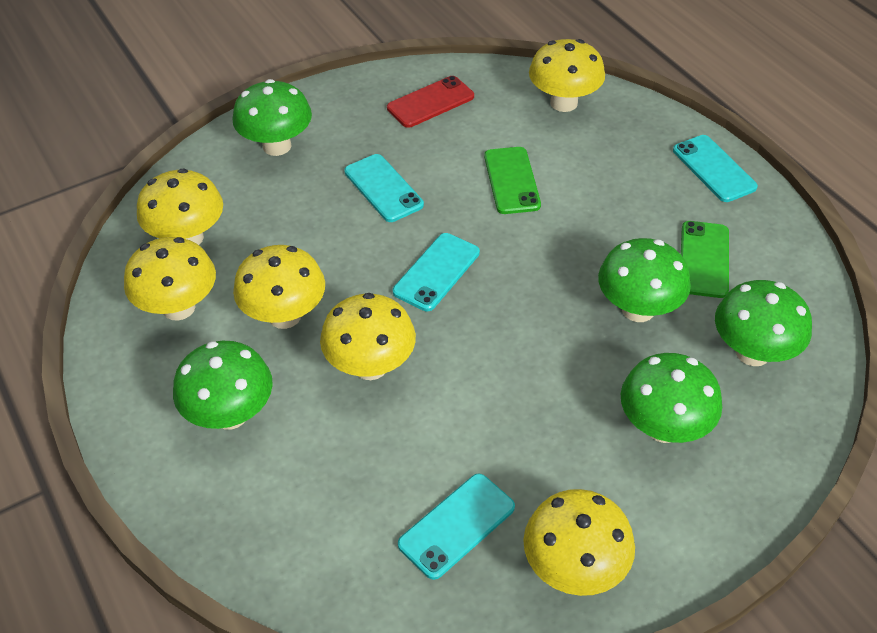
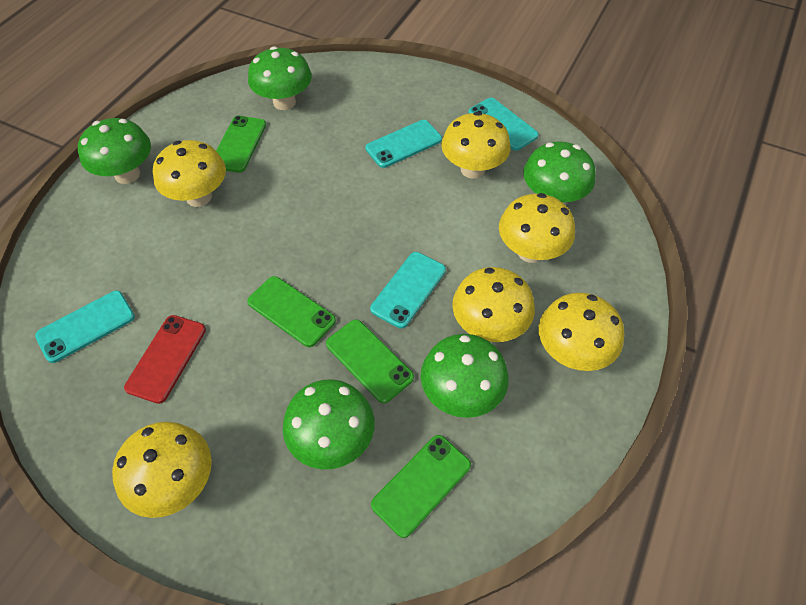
green phone: 2 -> 4

